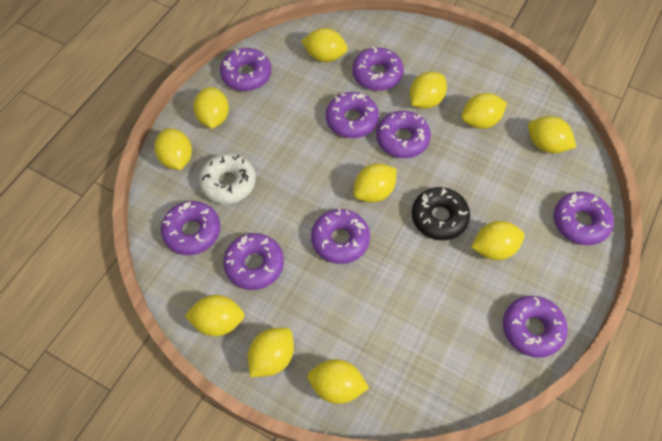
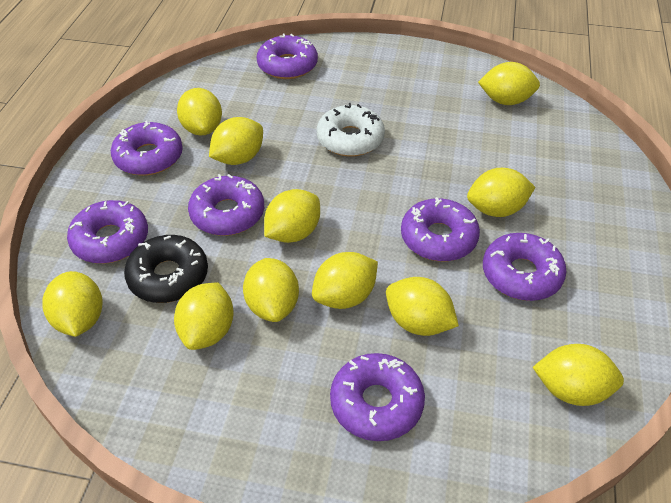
purple donut: 9 -> 7

